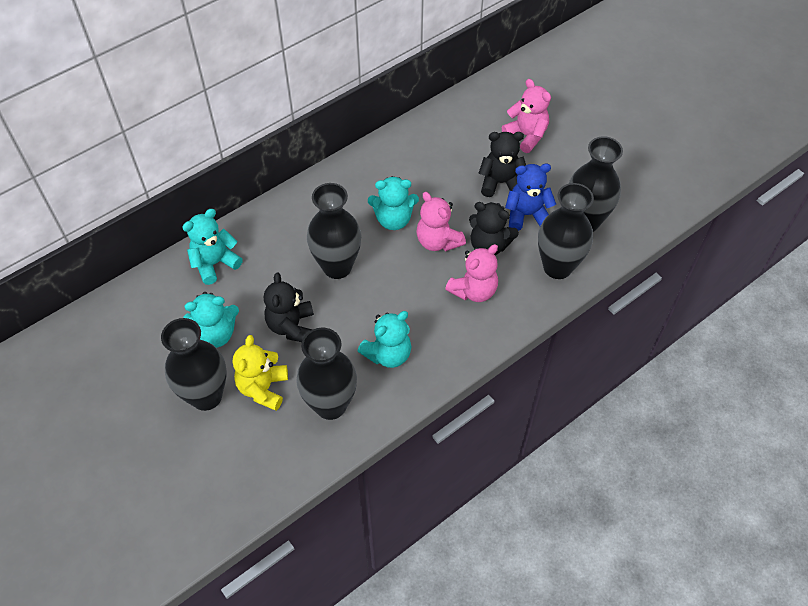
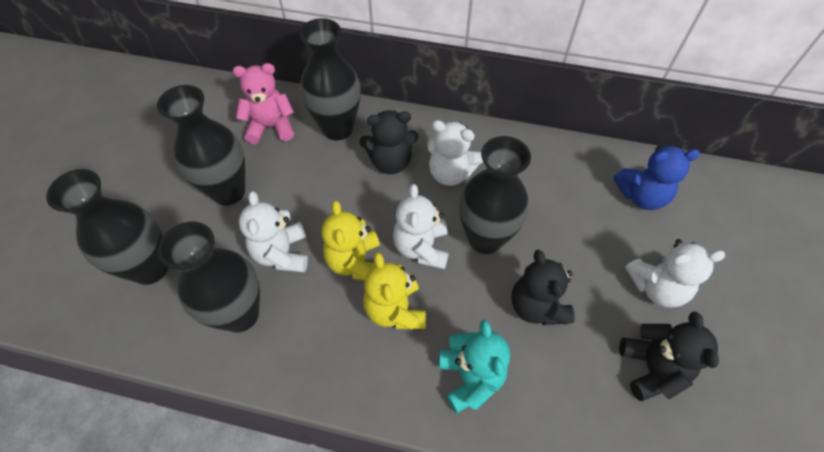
pink teddy bear: 3 -> 1
turquoise teddy bear: 4 -> 1
white teddy bear: 0 -> 4
yellow teddy bear: 1 -> 2

